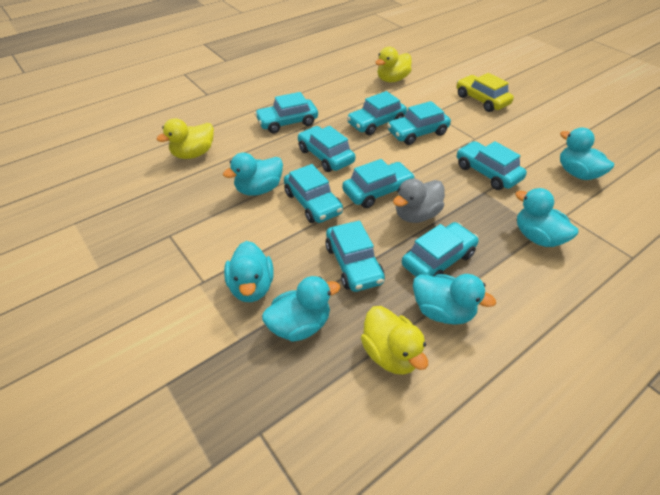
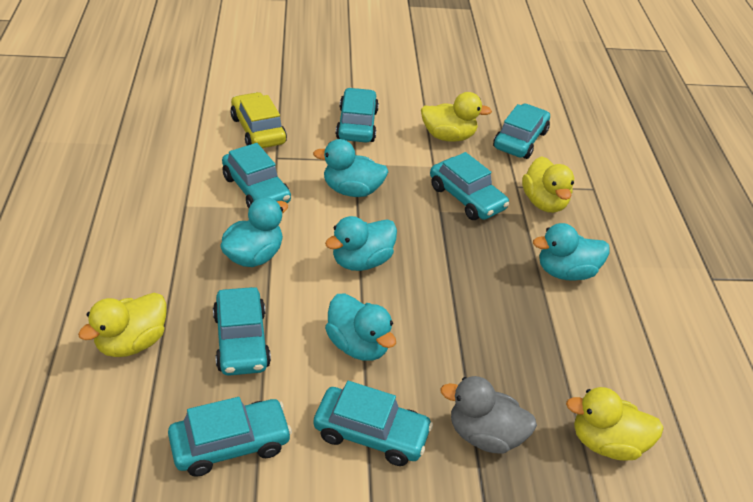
turquoise car: 9 -> 7
turquoise duck: 6 -> 5
yellow duck: 3 -> 4

